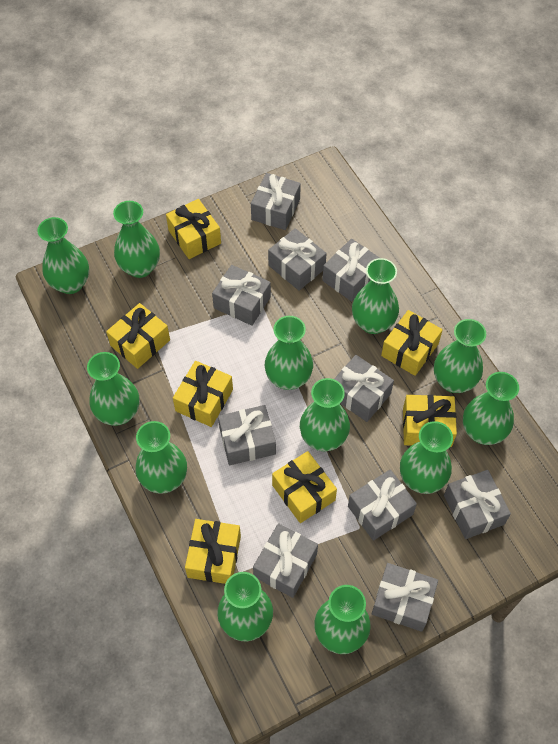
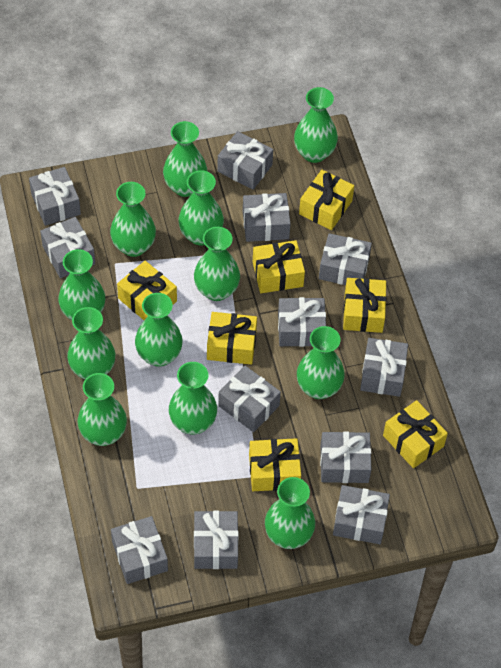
grey gift: 10 -> 12

